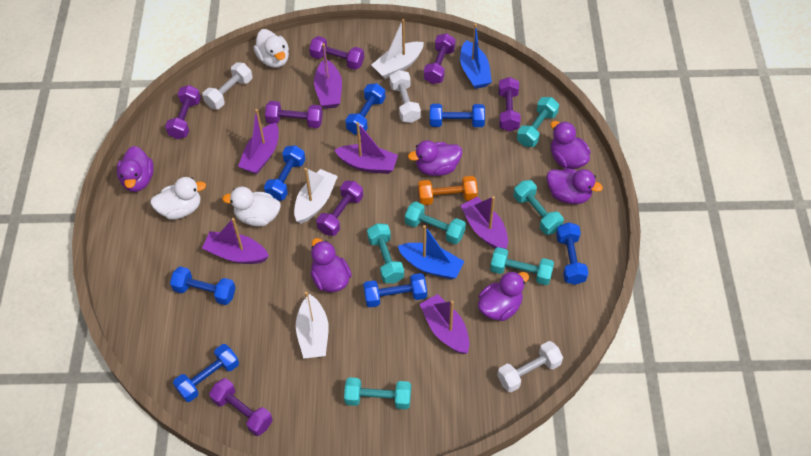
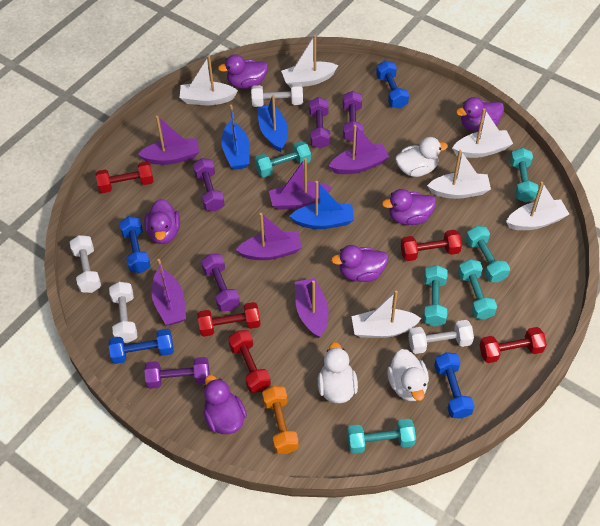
blue boat: 2 -> 3
blue dumbbell: 7 -> 4
purple dumbbell: 7 -> 5
red dumbbell: 0 -> 5
white boat: 3 -> 6
white dumbbell: 3 -> 4

